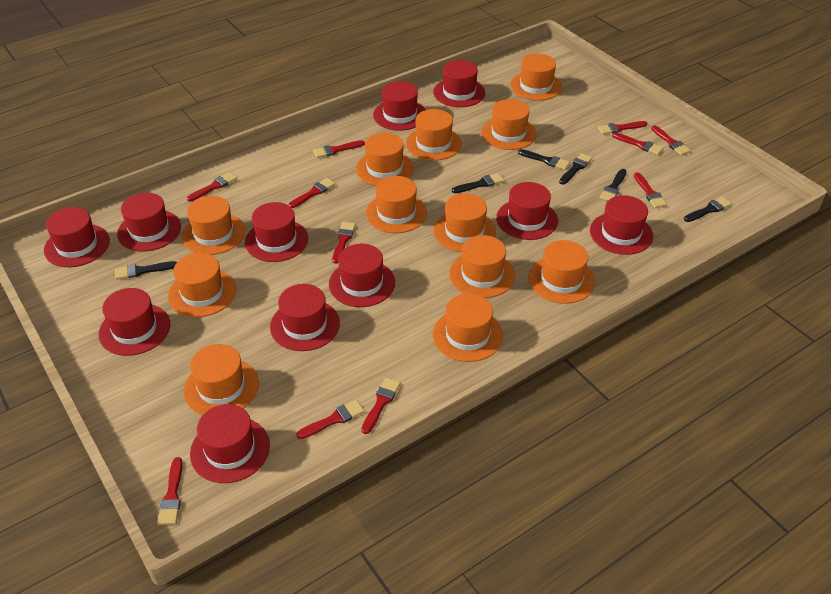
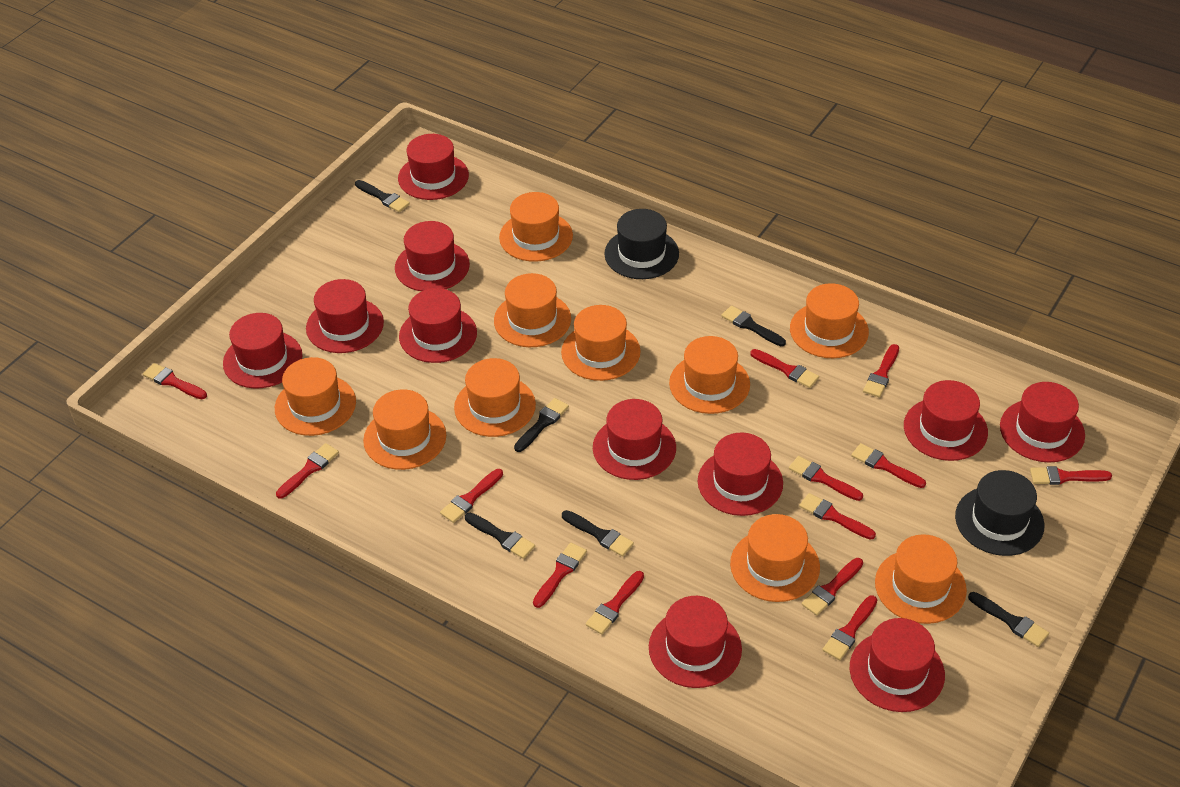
black hat: 0 -> 2
orange hat: 12 -> 10
red brush: 11 -> 13

